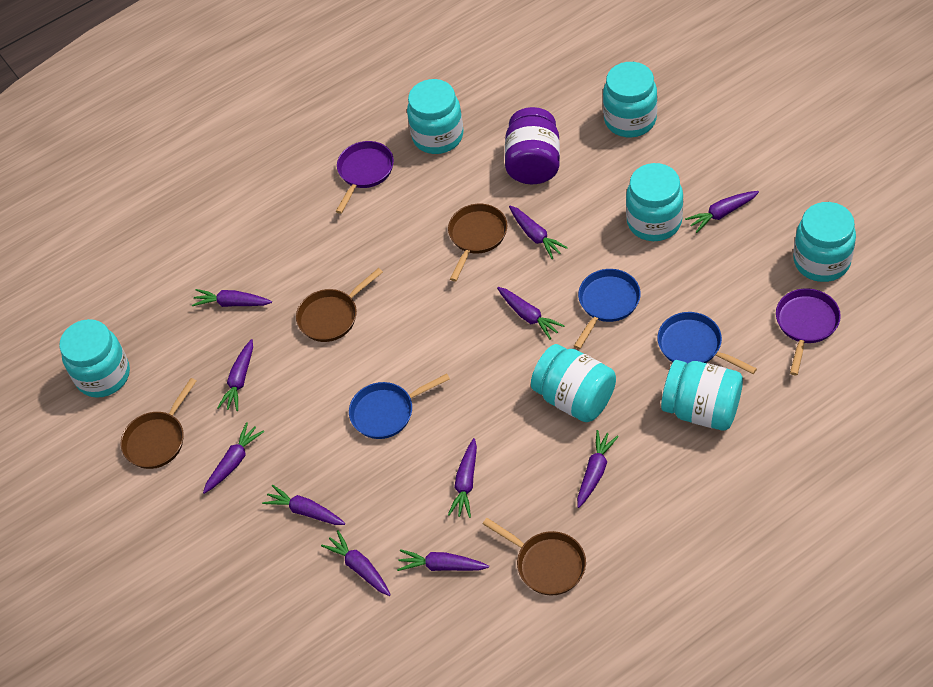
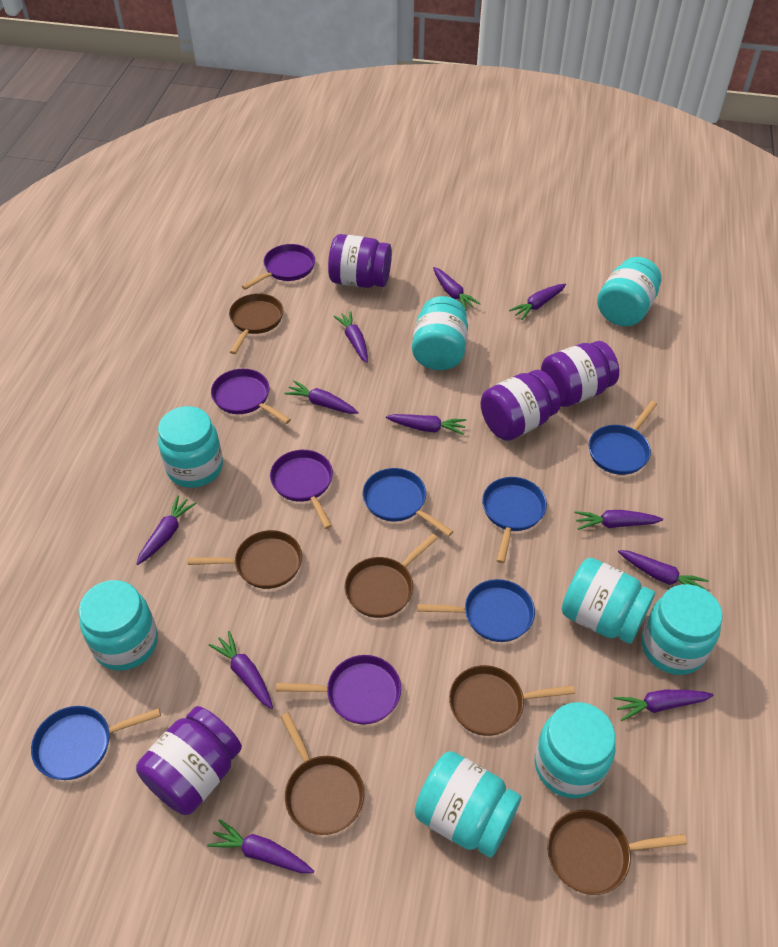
blue pan: 3 -> 5
brown pan: 4 -> 6
purple jar: 1 -> 4
purple pan: 2 -> 4
turquoise jar: 7 -> 8

